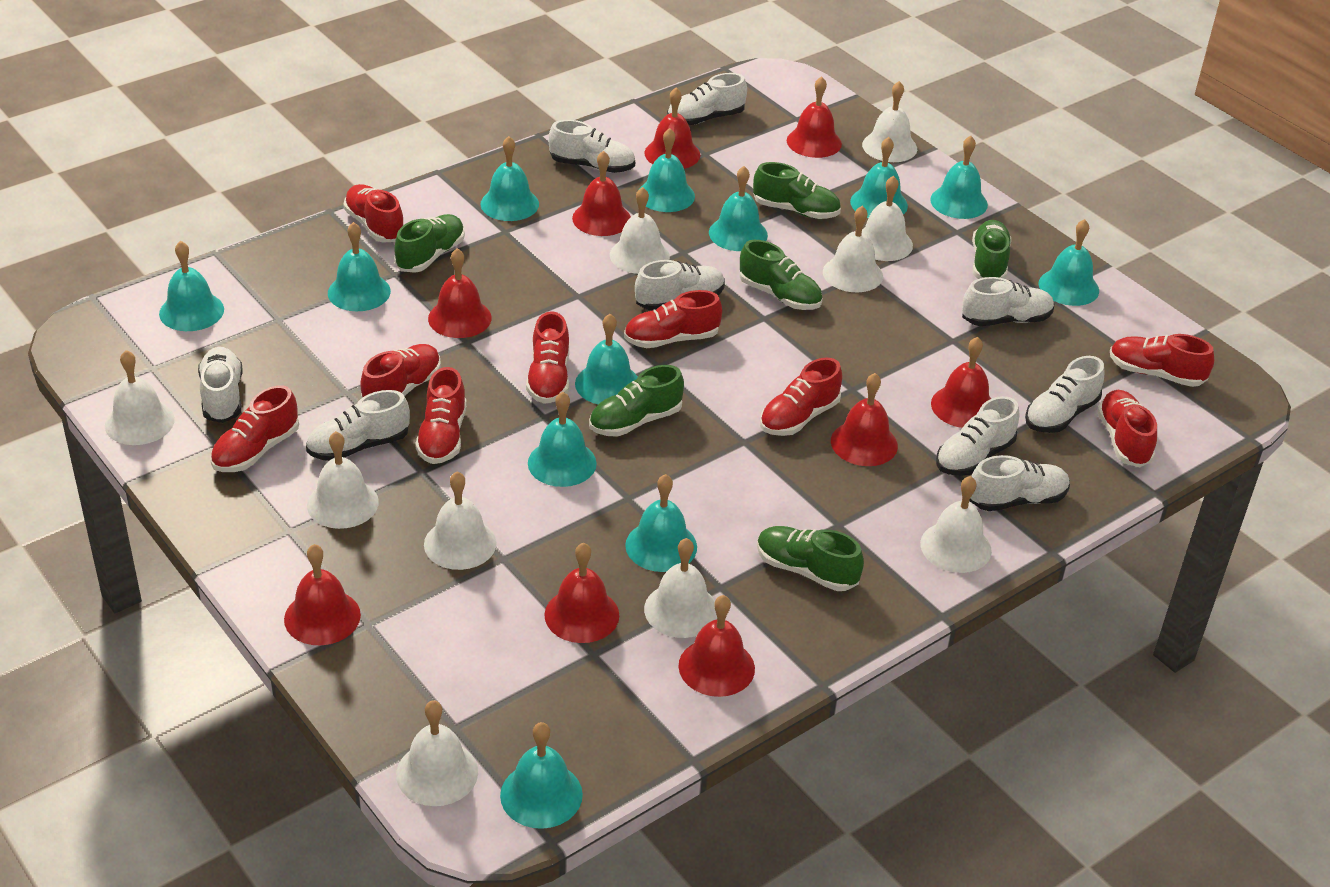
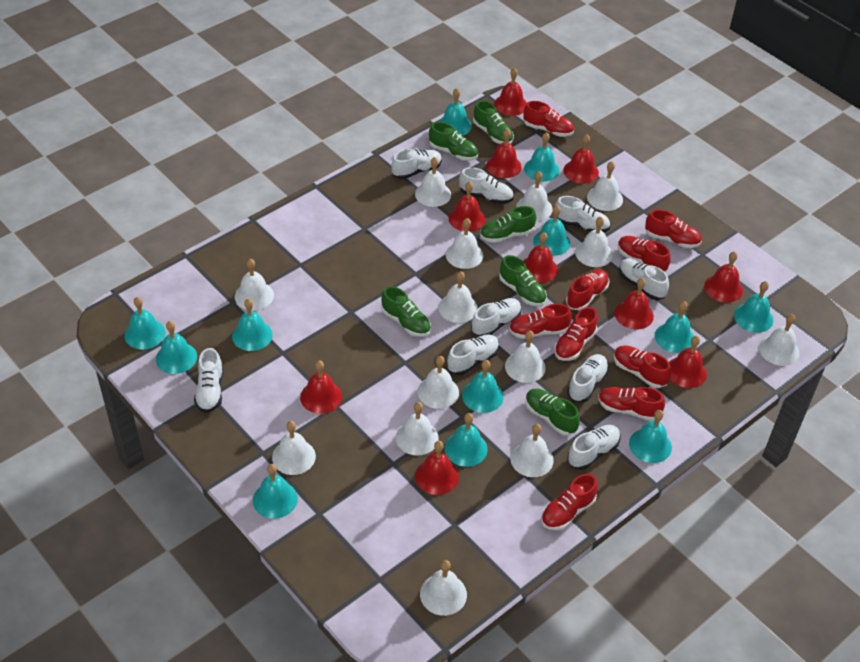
red bell: 9 -> 10
white bell: 10 -> 14

